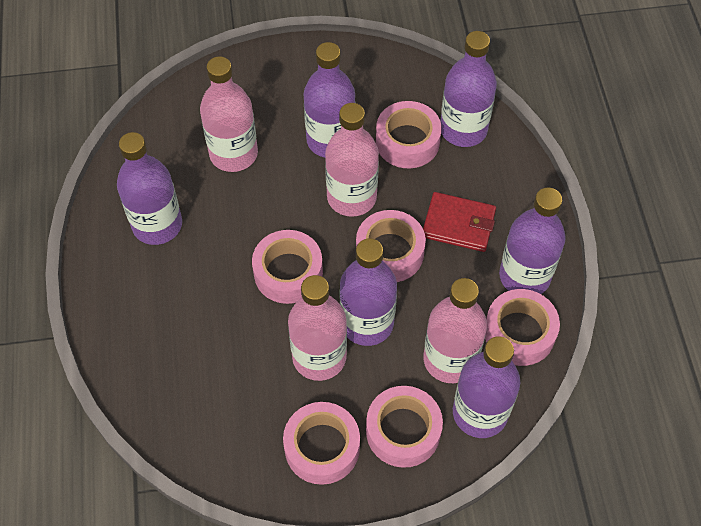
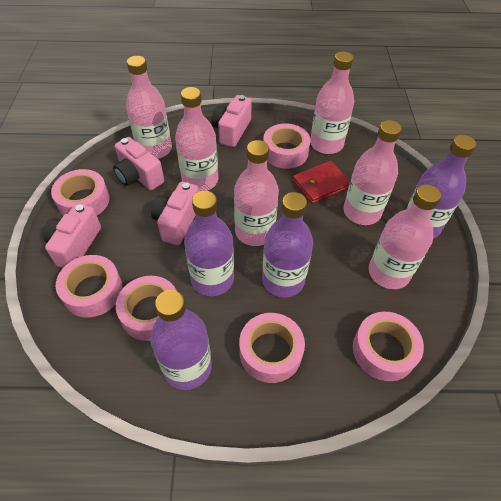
pink bottle: 4 -> 6
pink camera: 0 -> 4
purple bottle: 6 -> 4

